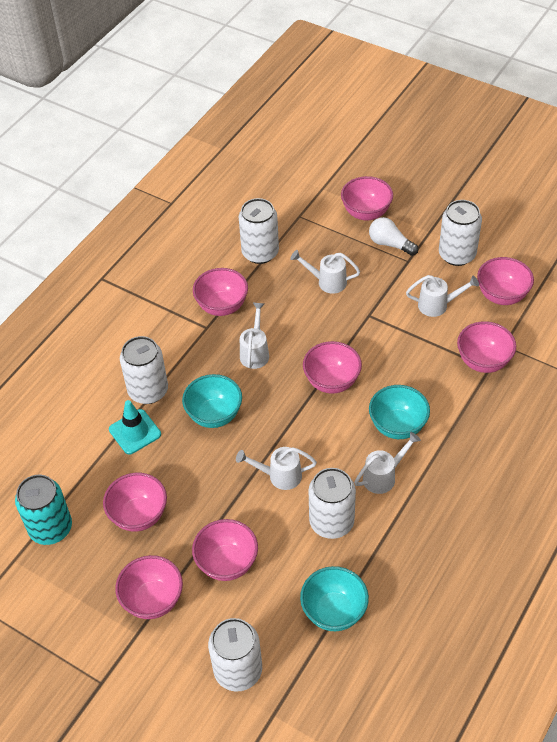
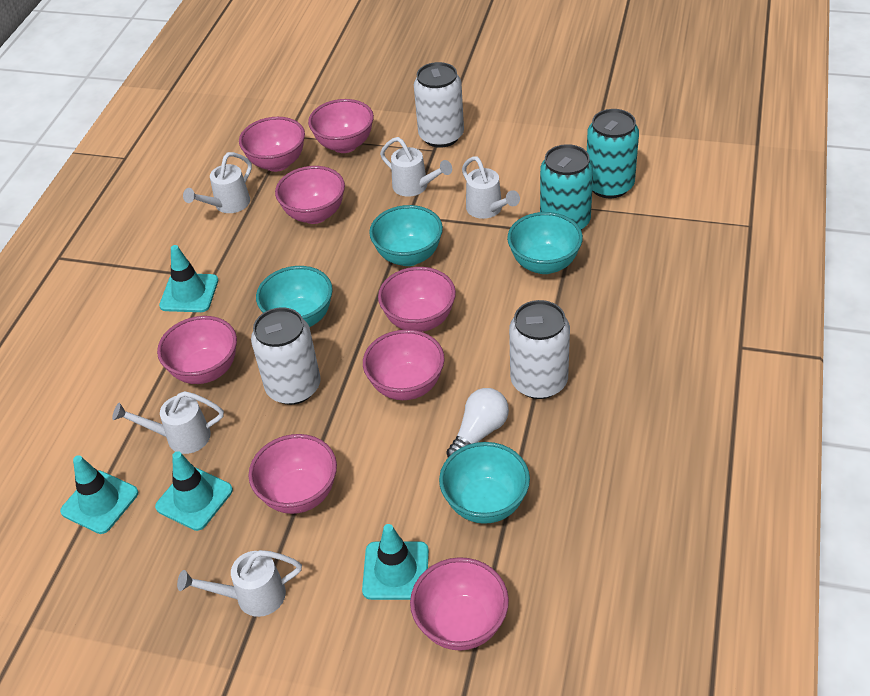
turquoise bowl: 3 -> 4
turquoise can: 1 -> 2
turquoise traffic cone: 1 -> 4
white can: 5 -> 3

